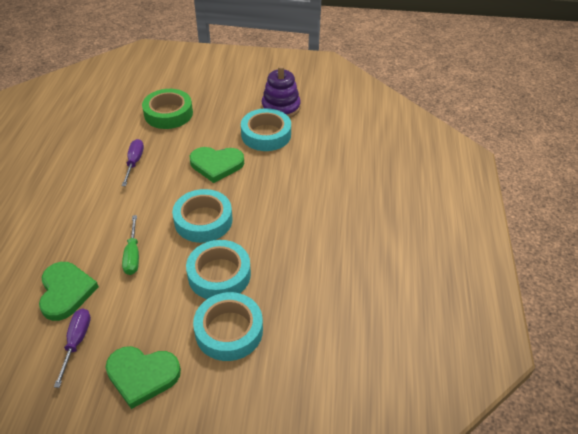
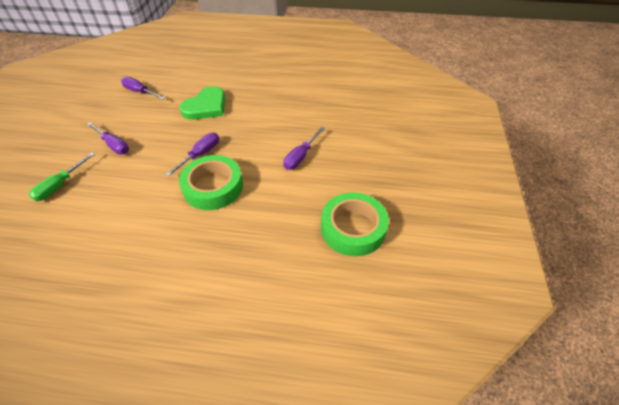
green heart: 3 -> 1
green tape: 1 -> 2
purple screwdriver: 2 -> 4
purple stacking toy: 1 -> 0
turquoise tape: 4 -> 0

